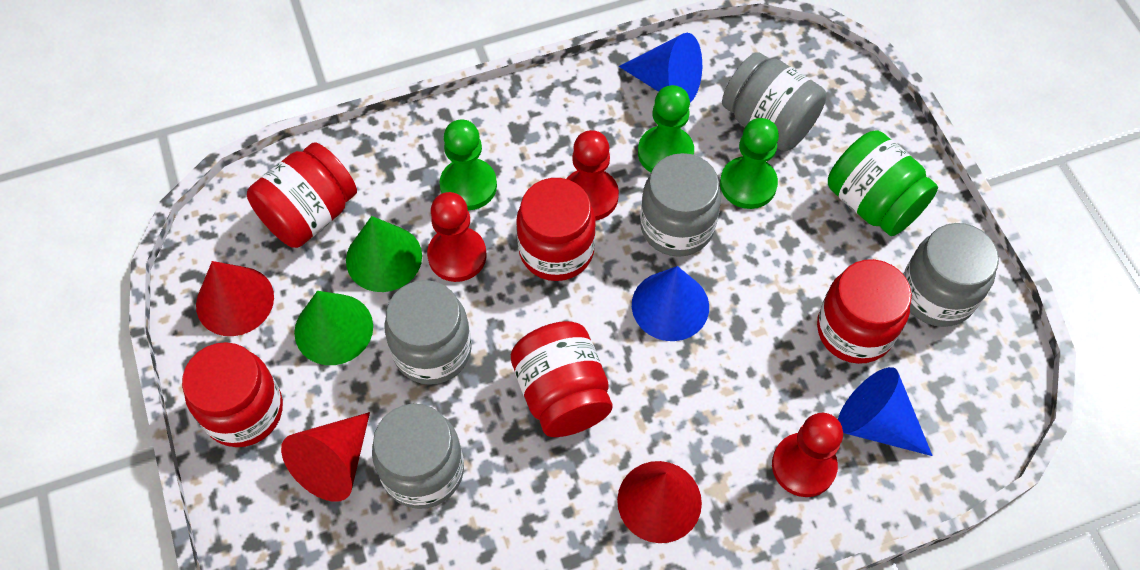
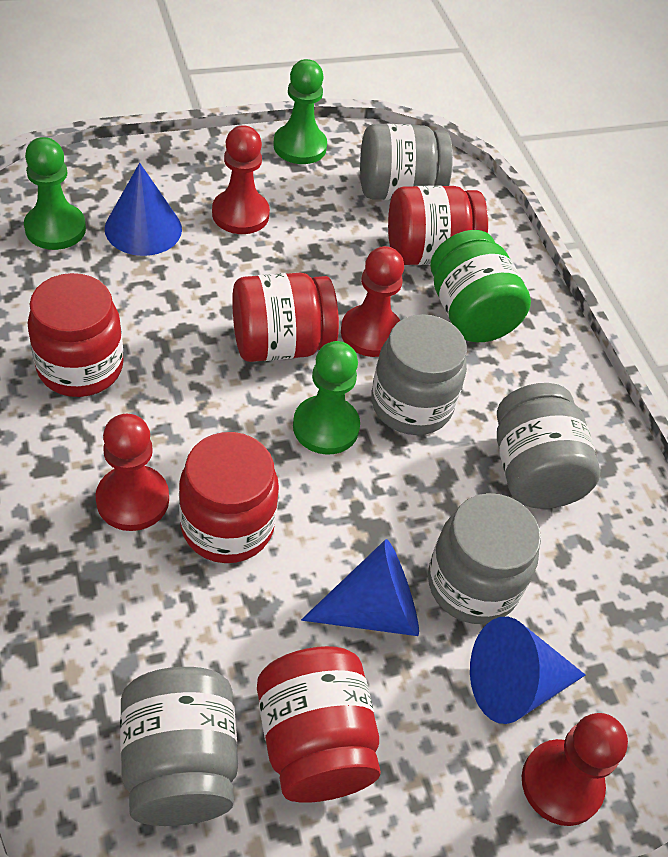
green cone: 2 -> 0
red cone: 3 -> 0
red pawn: 3 -> 4

